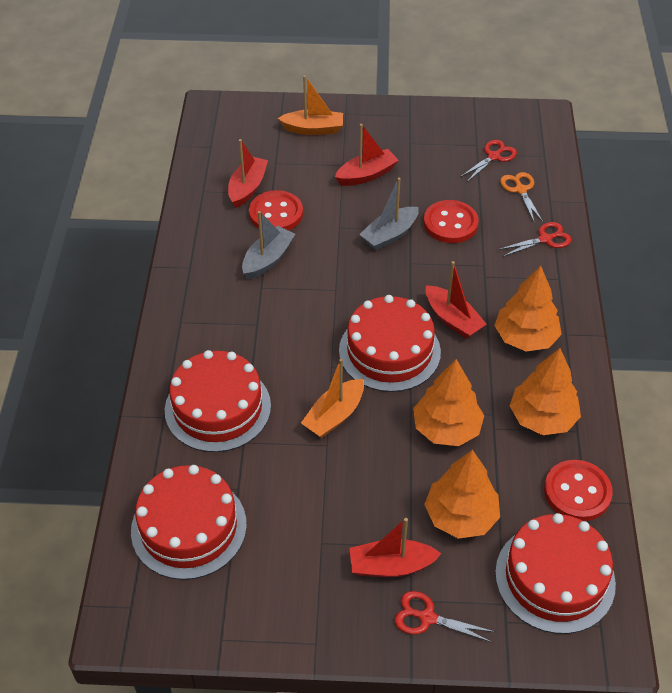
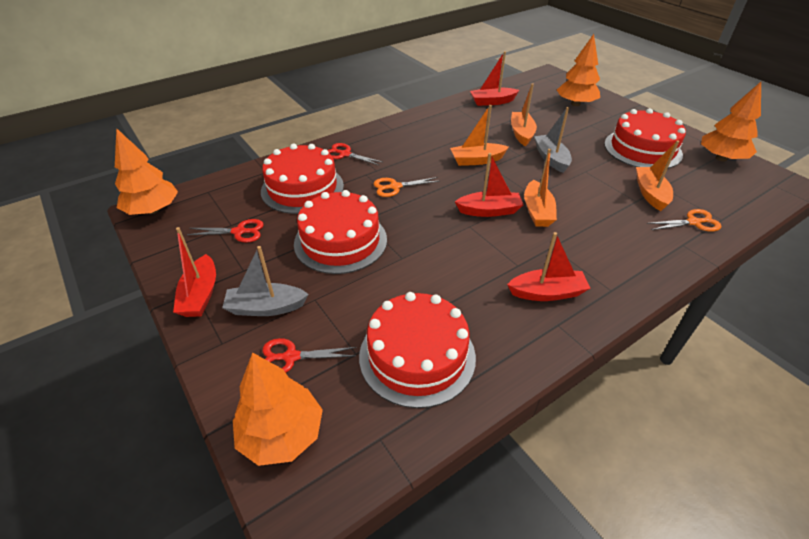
orange boat: 2 -> 4
orange scissors: 1 -> 2
red button: 3 -> 0

